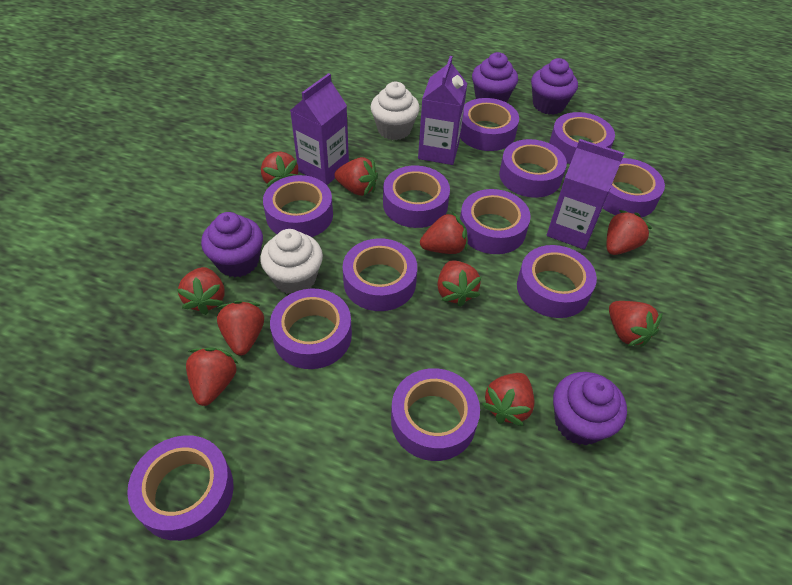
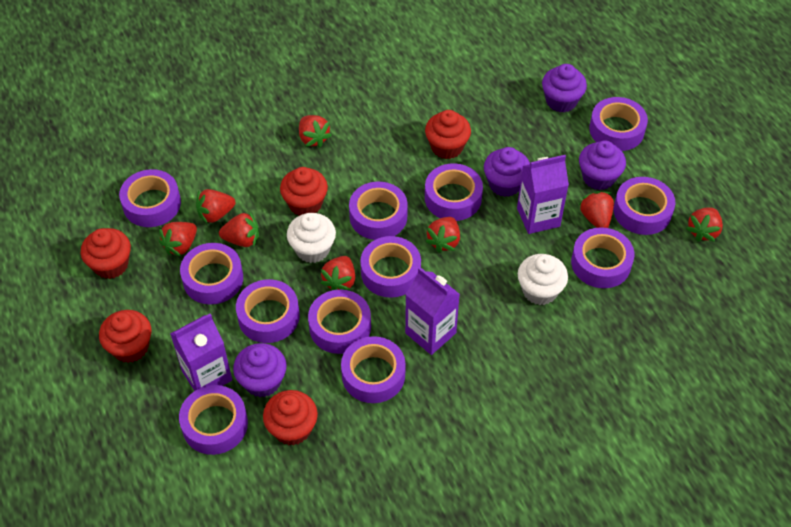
red cupcake: 0 -> 5
red strawberry: 10 -> 8

